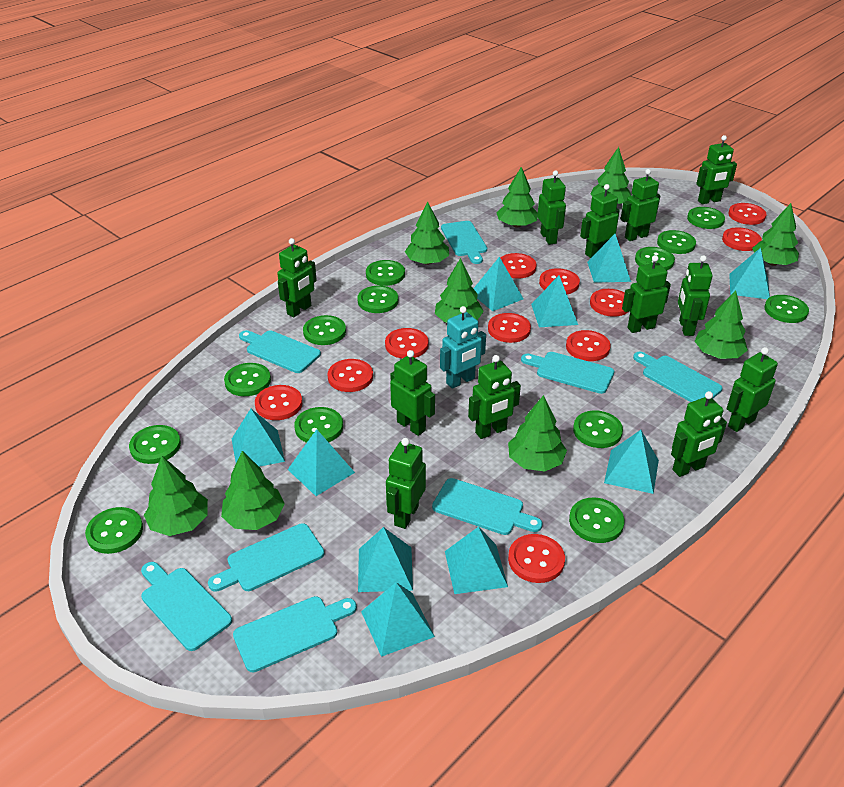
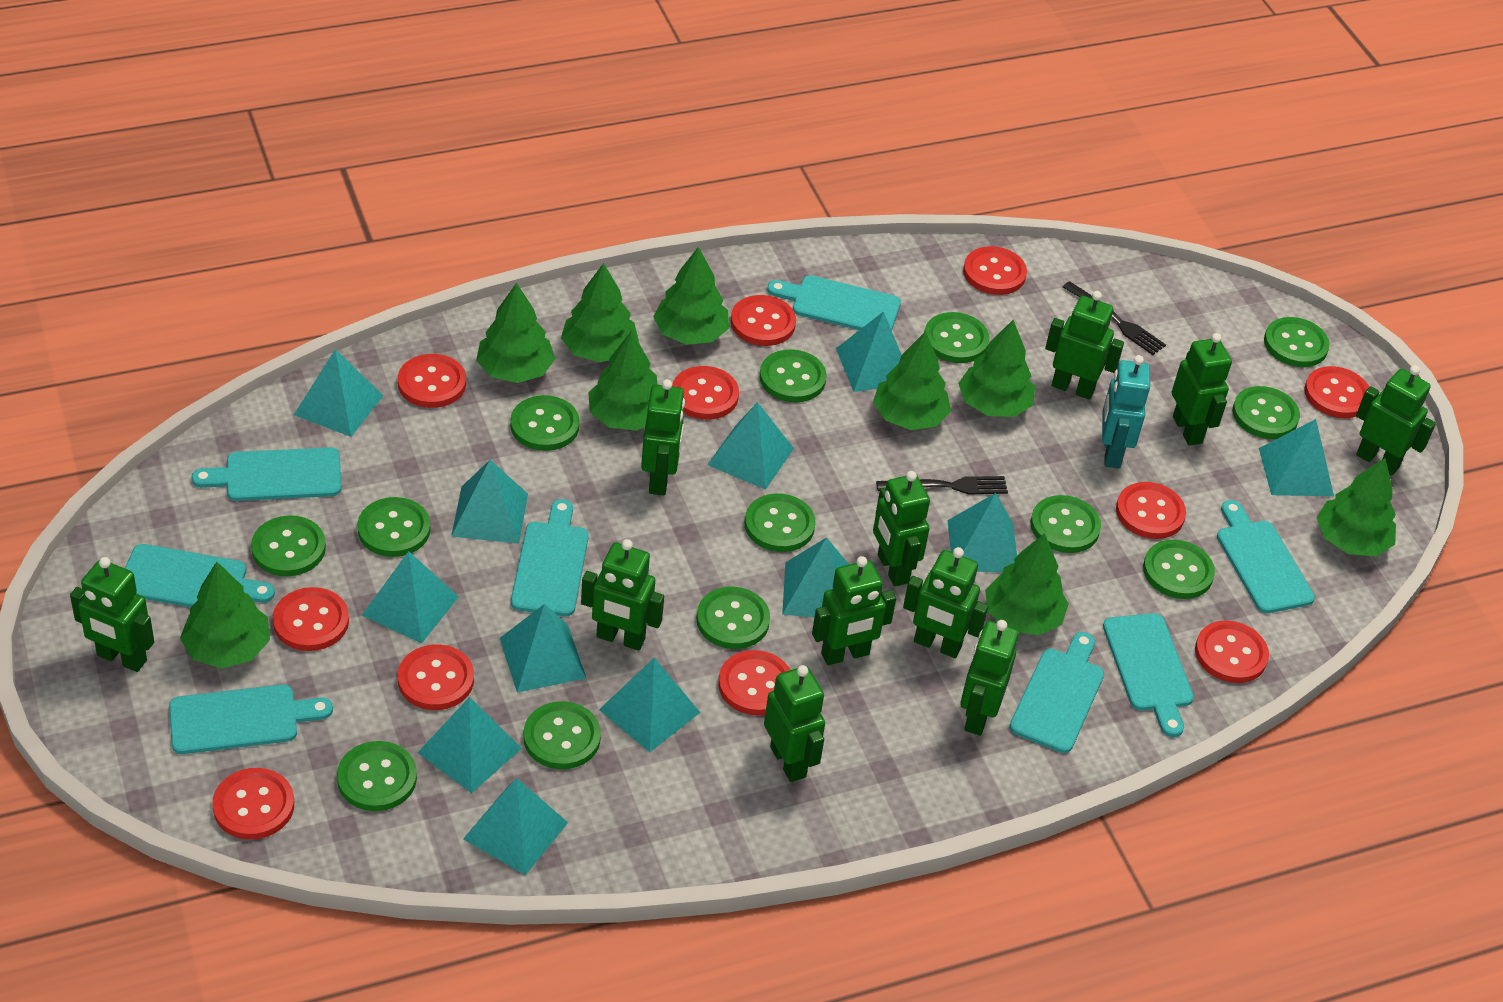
black fork: 0 -> 2
green robot: 12 -> 11
turquoise pyramid: 10 -> 12

